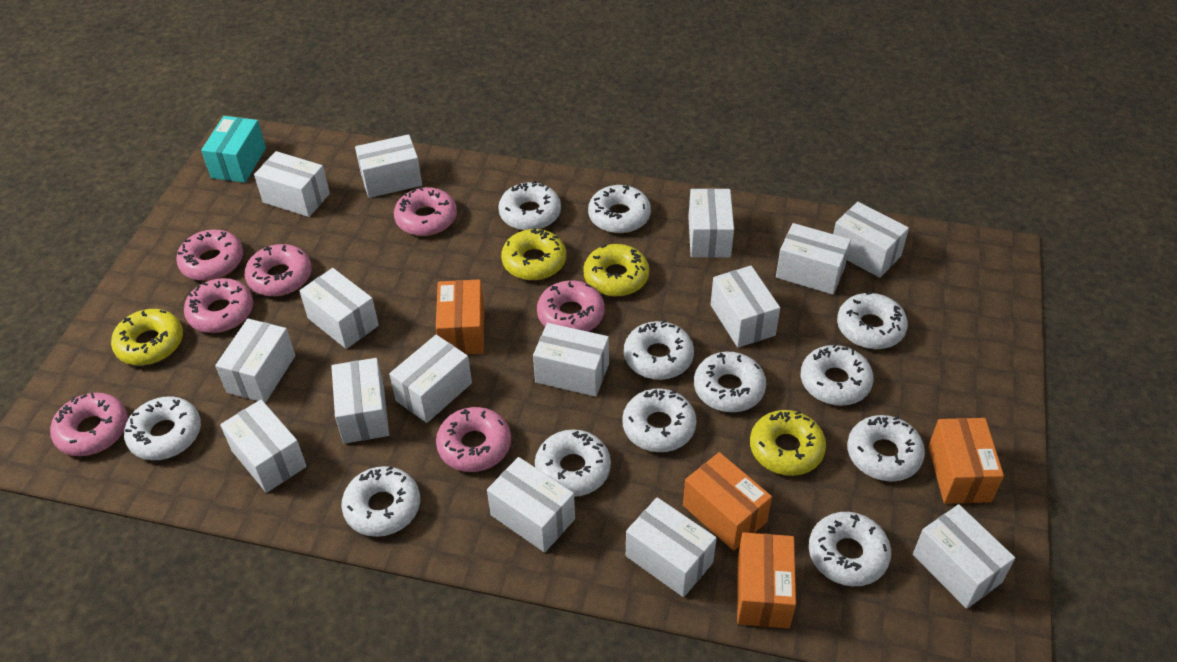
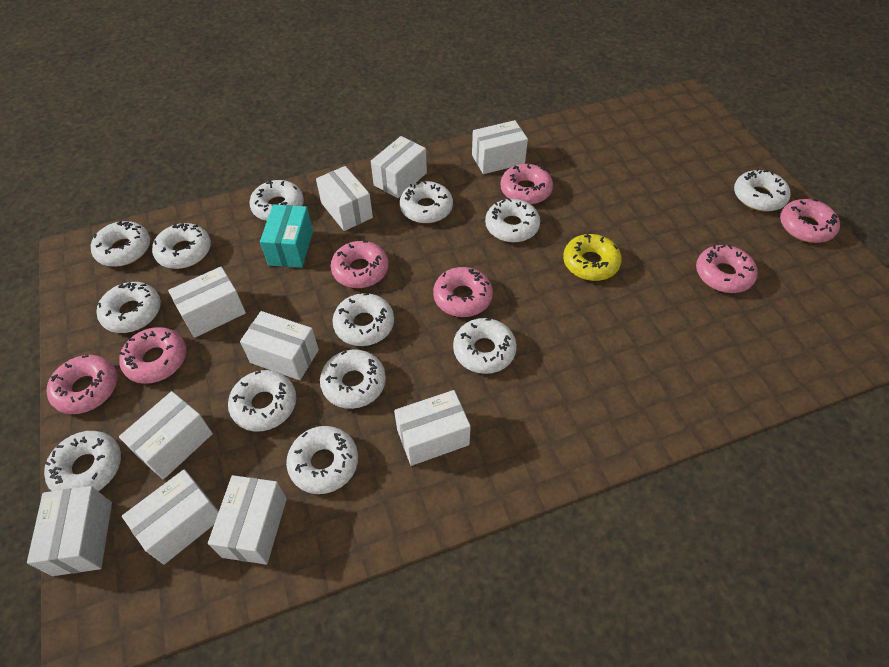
orange box: 4 -> 0
white box: 15 -> 10
white donut: 12 -> 13
yellow donut: 4 -> 1

